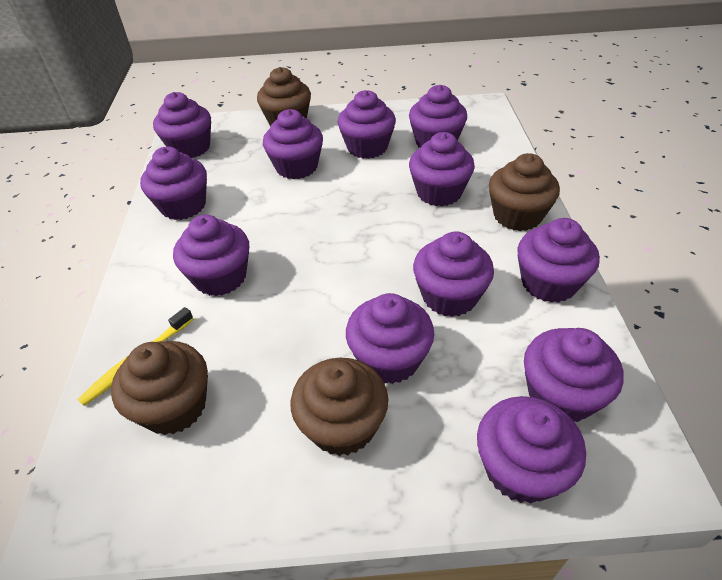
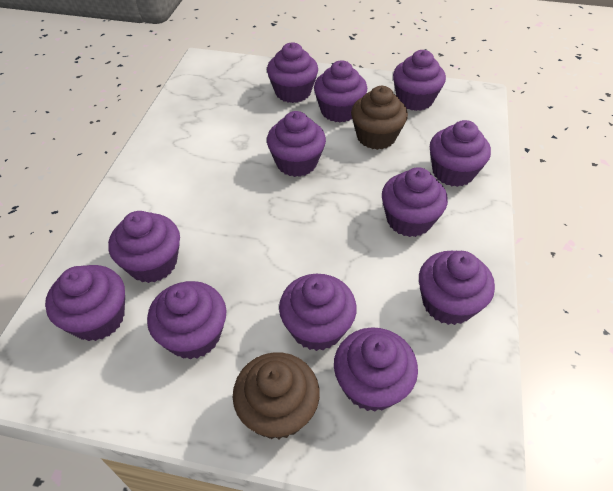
brown cupcake: 4 -> 2
yellow toothbrush: 1 -> 0

